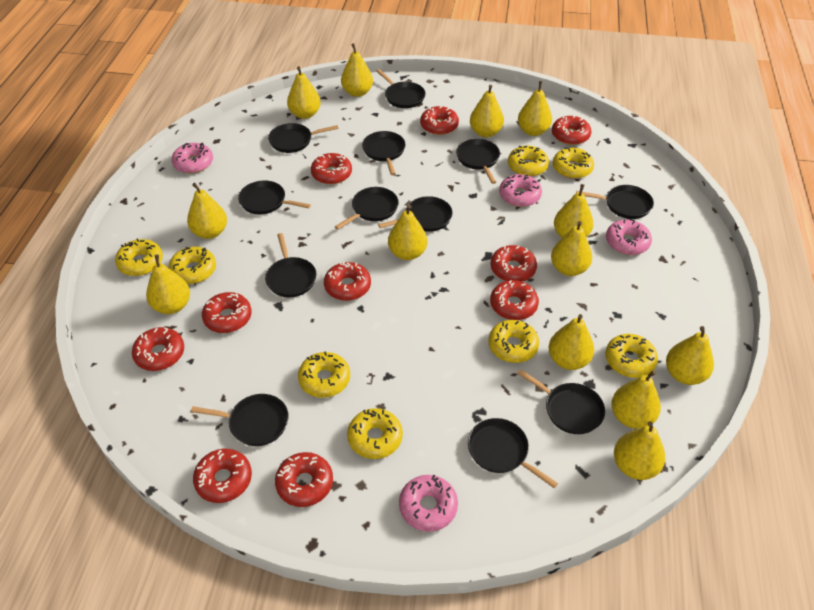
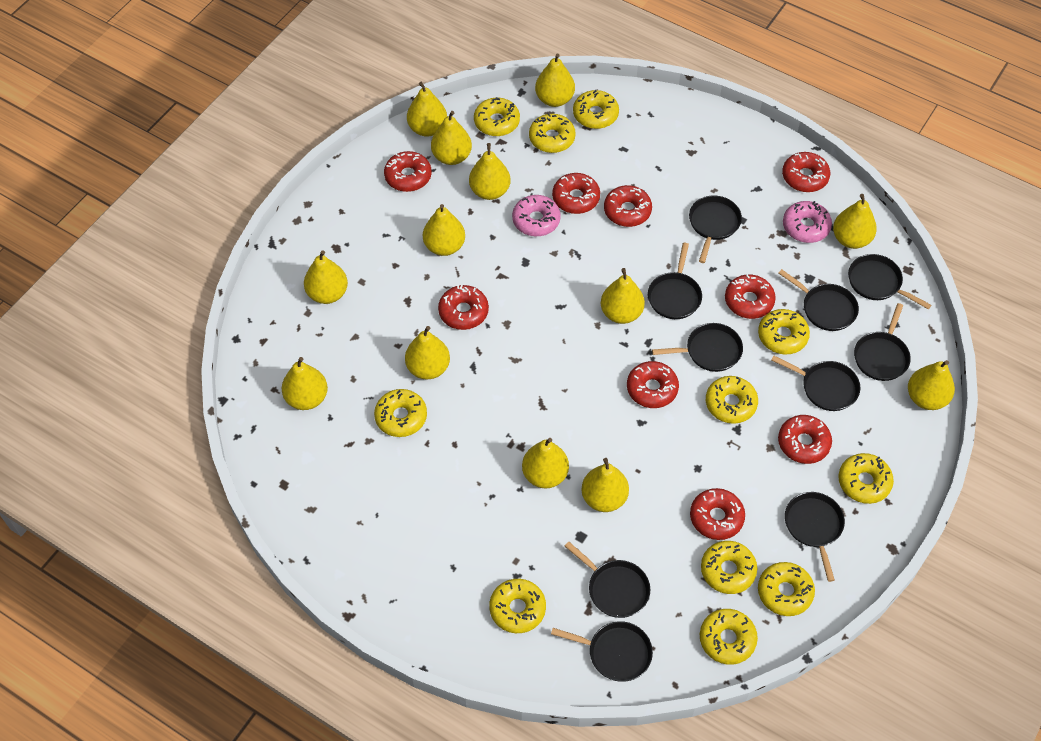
black pan: 12 -> 10
pink donut: 4 -> 2
red donut: 10 -> 9
yellow donut: 8 -> 11

